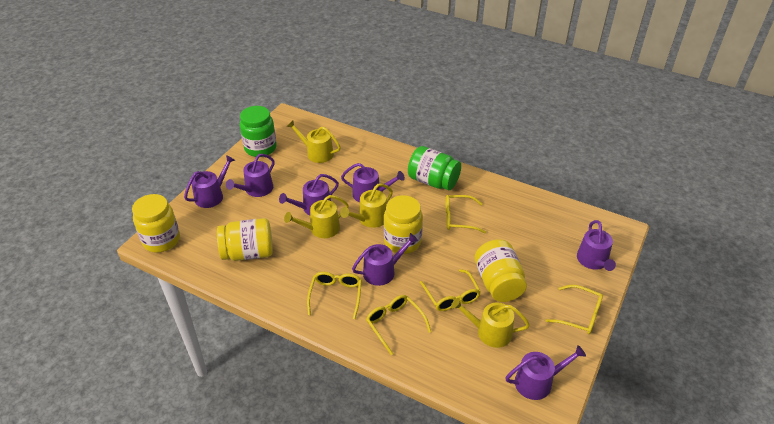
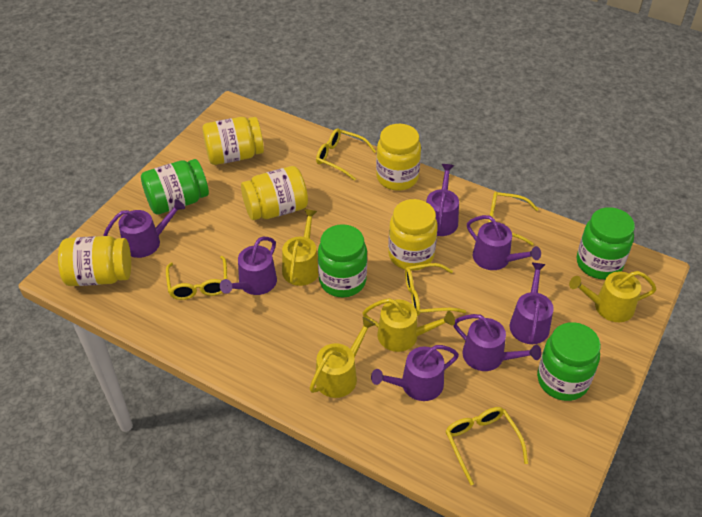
green jar: 2 -> 4
yellow jar: 4 -> 5

